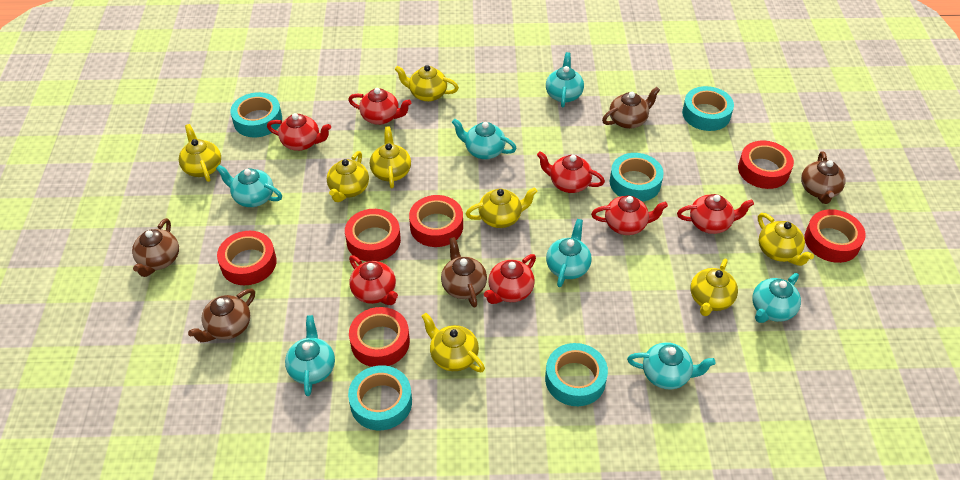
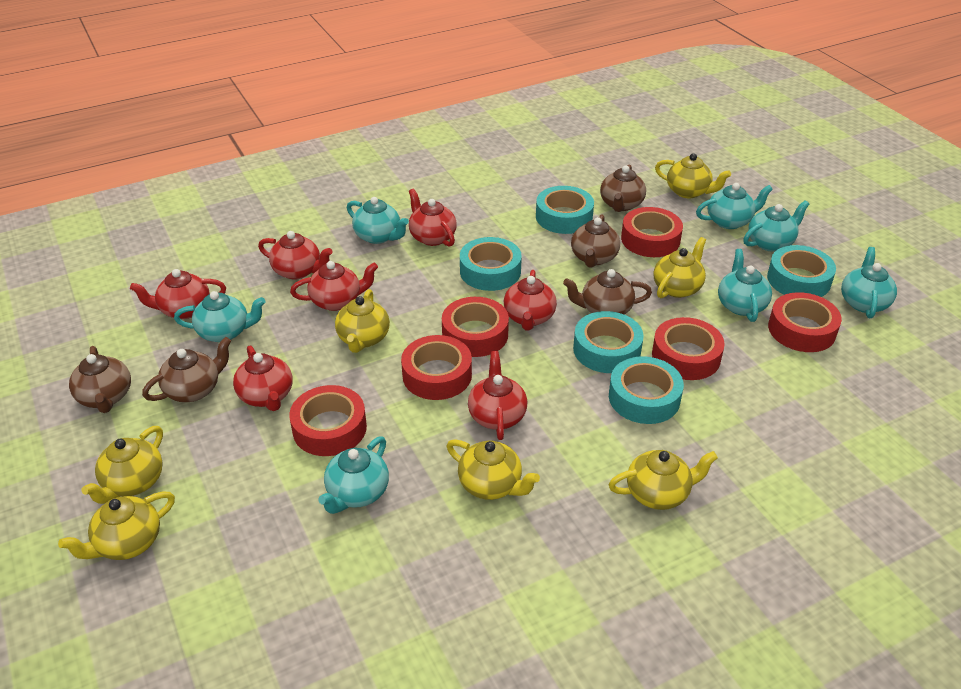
yellow teapot: 8 -> 7

